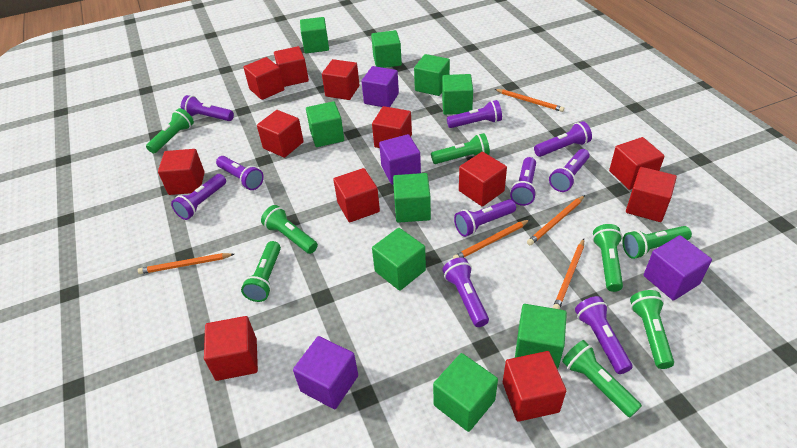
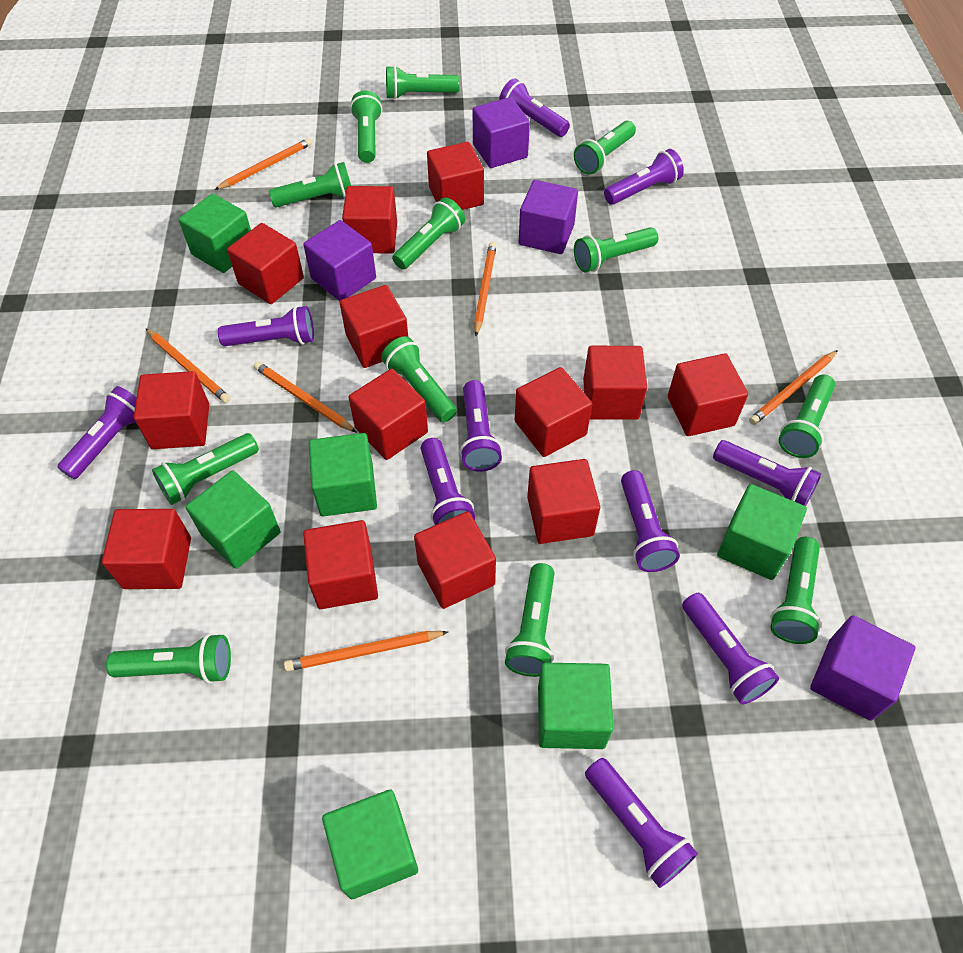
green cube: 9 -> 6
green flashlight: 8 -> 12
orange pencil: 5 -> 6
red cube: 12 -> 13

